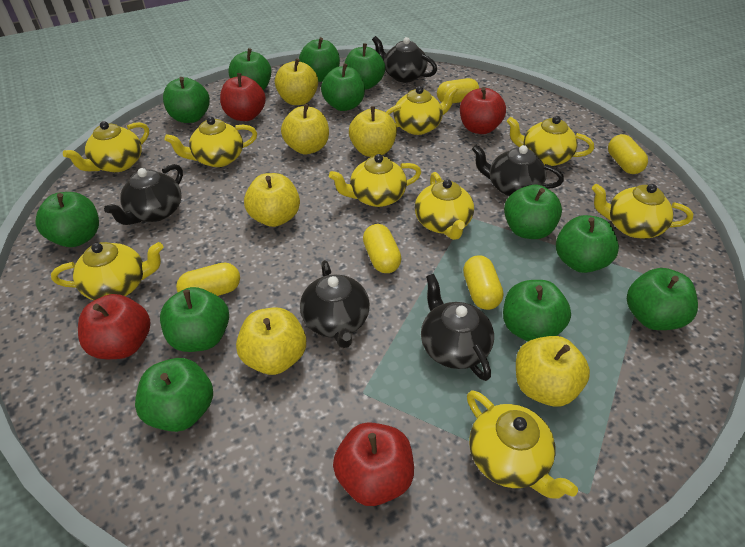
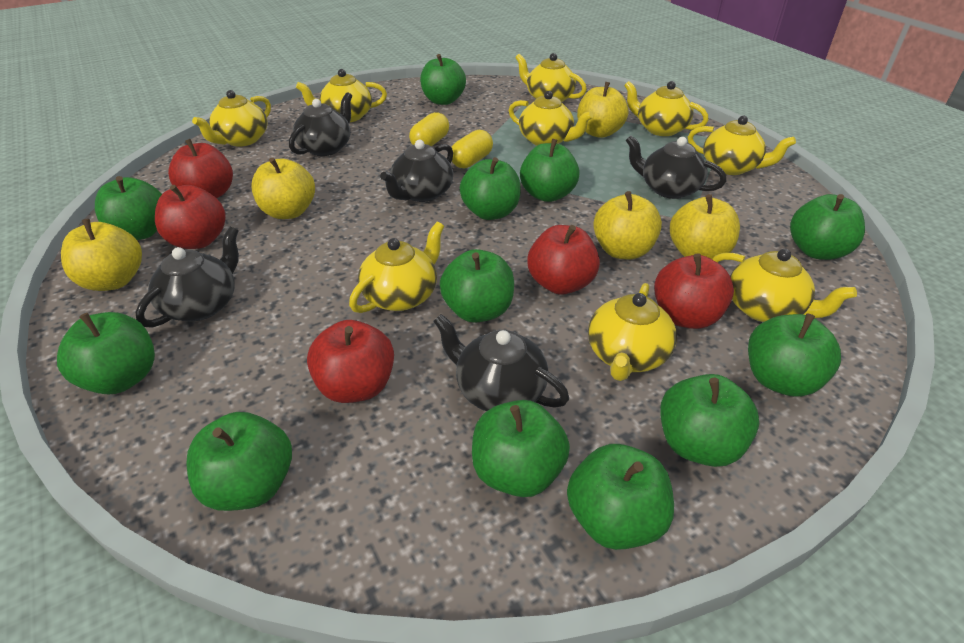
red apple: 4 -> 5
yellow apple: 6 -> 5
yellow capsule: 5 -> 2

